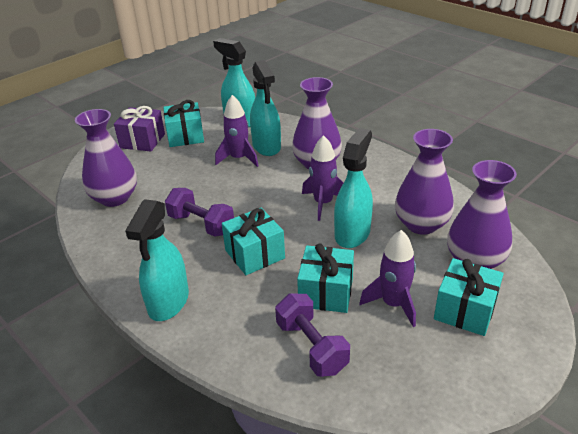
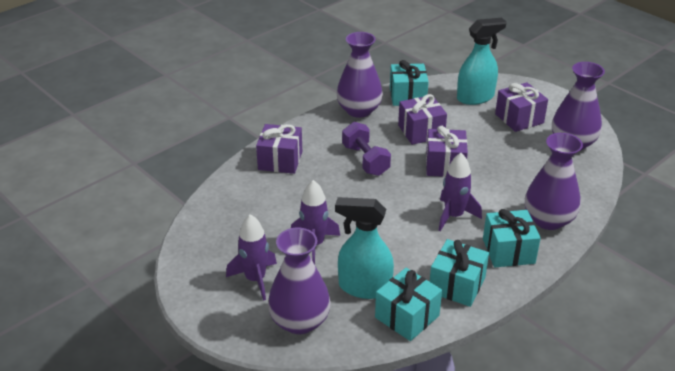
purple dumbbell: 2 -> 1
purple gift: 1 -> 4
turquoise spray bottle: 4 -> 2

